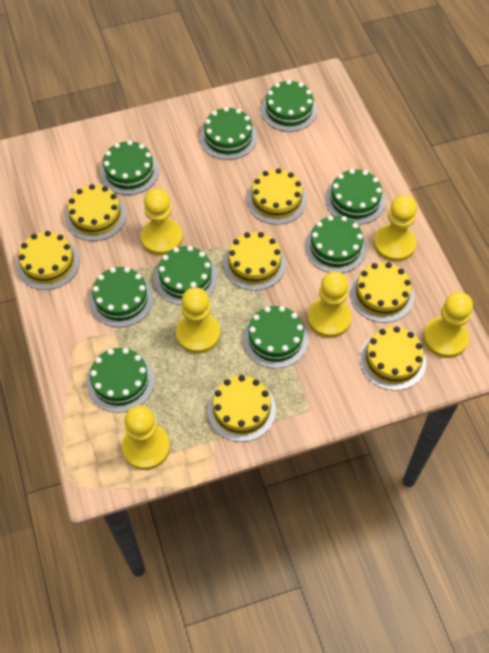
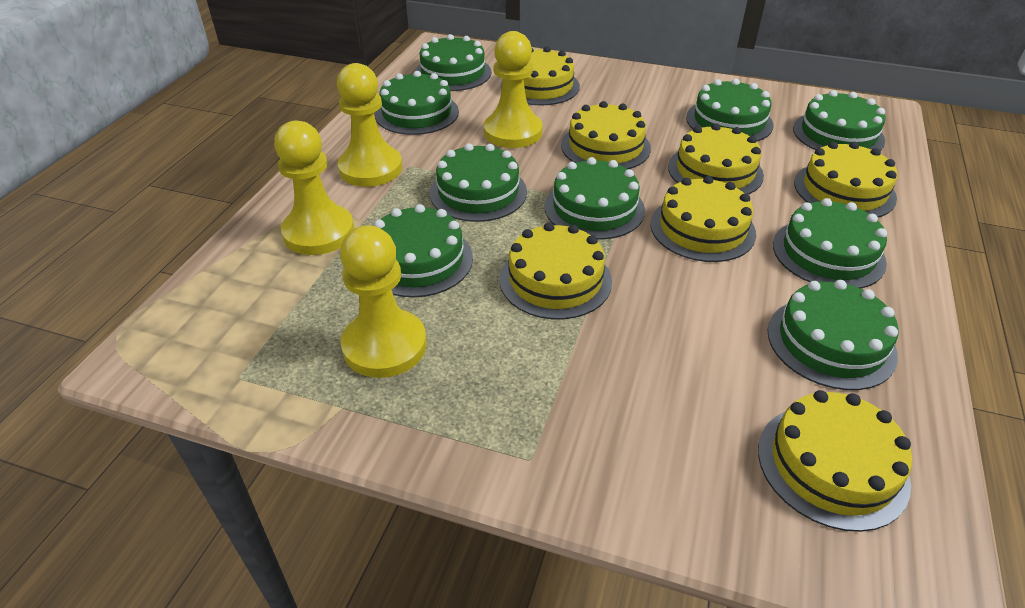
yellow pawn: 6 -> 4

